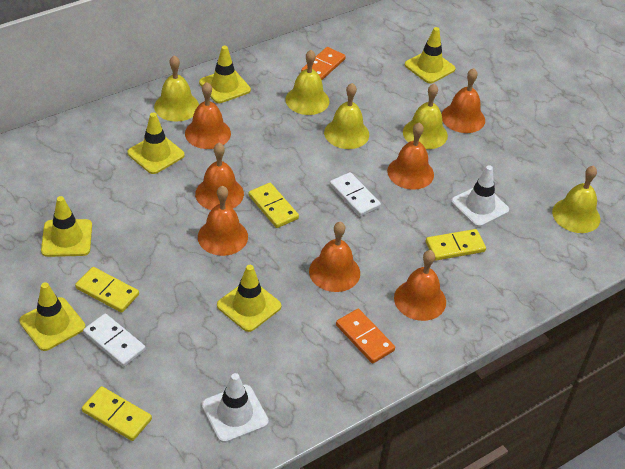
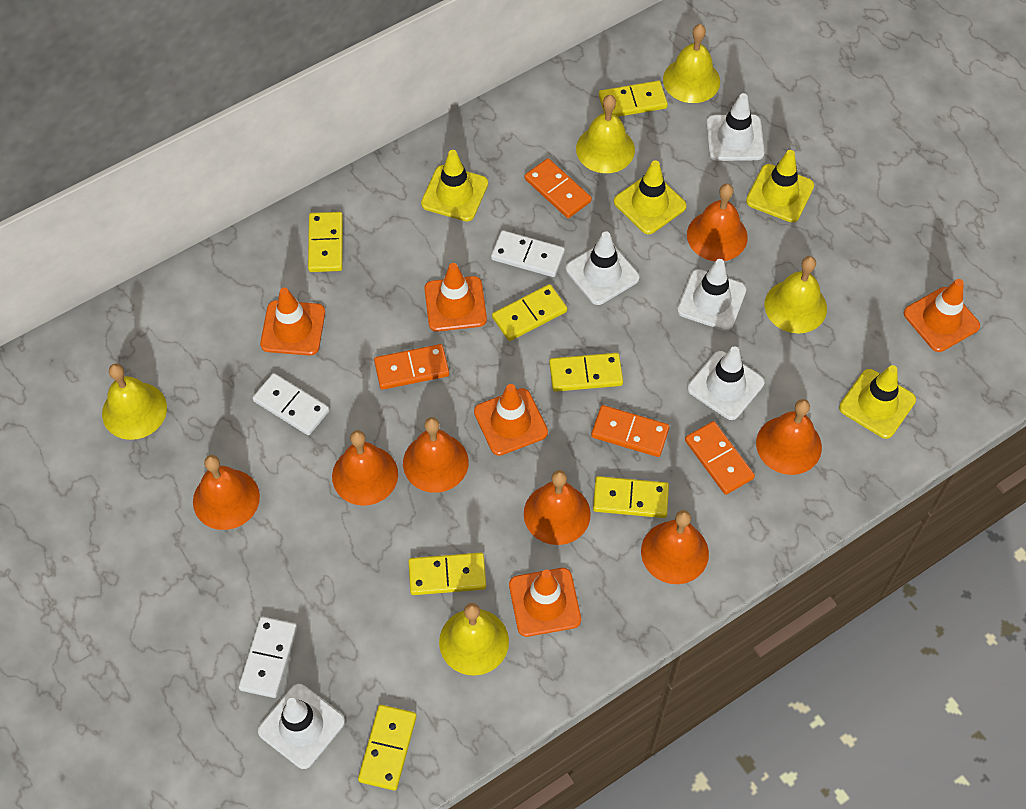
orange domino: 2 -> 4
orange traffic cone: 0 -> 5
white domino: 2 -> 3
white traffic cone: 2 -> 5
yellow domino: 4 -> 7
yellow traffic cone: 6 -> 4

